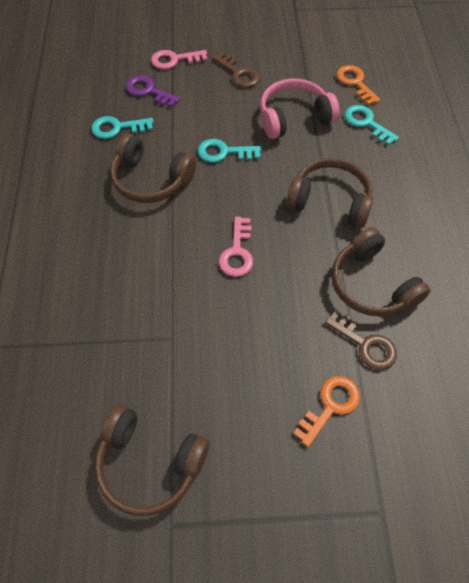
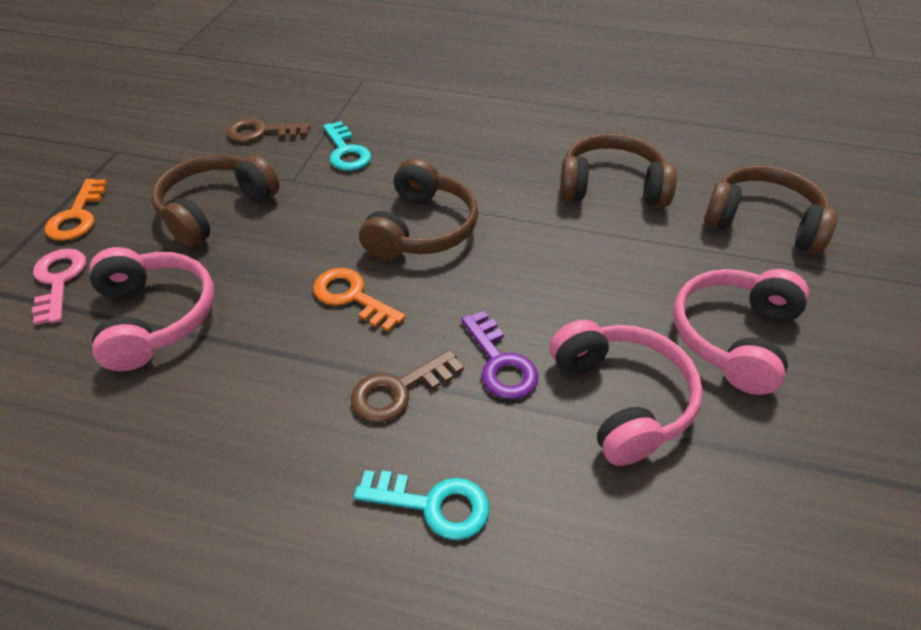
pink headphones: 1 -> 3
pink key: 2 -> 1
turquoise key: 3 -> 2

